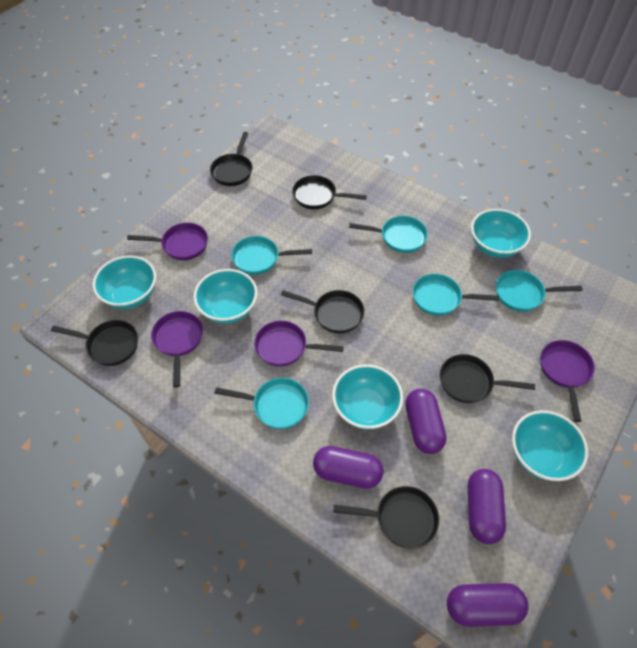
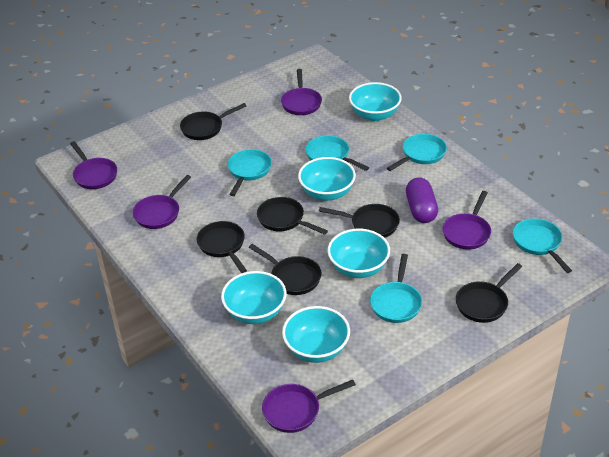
purple capsule: 4 -> 1
purple pan: 4 -> 5

